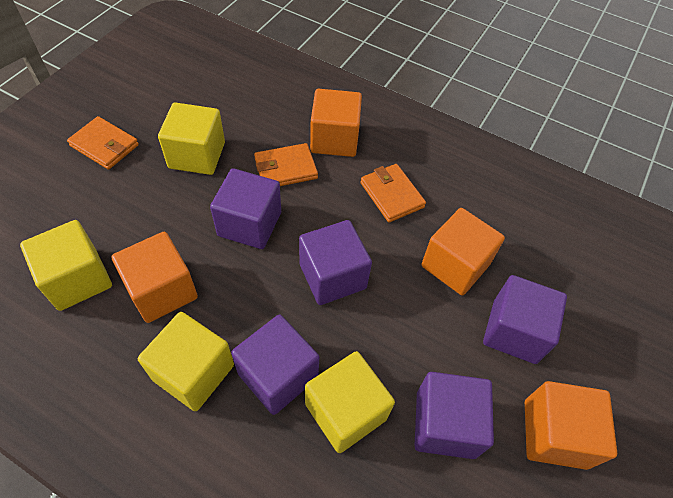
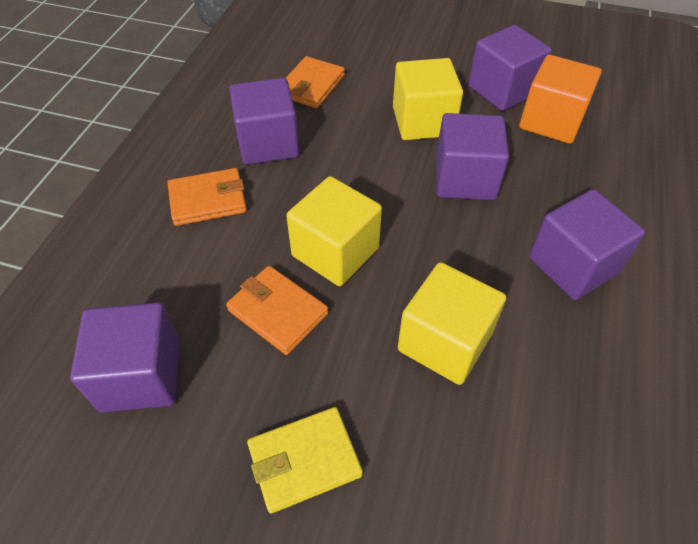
orange cube: 4 -> 1
yellow cube: 4 -> 3
yellow wallet: 0 -> 1

